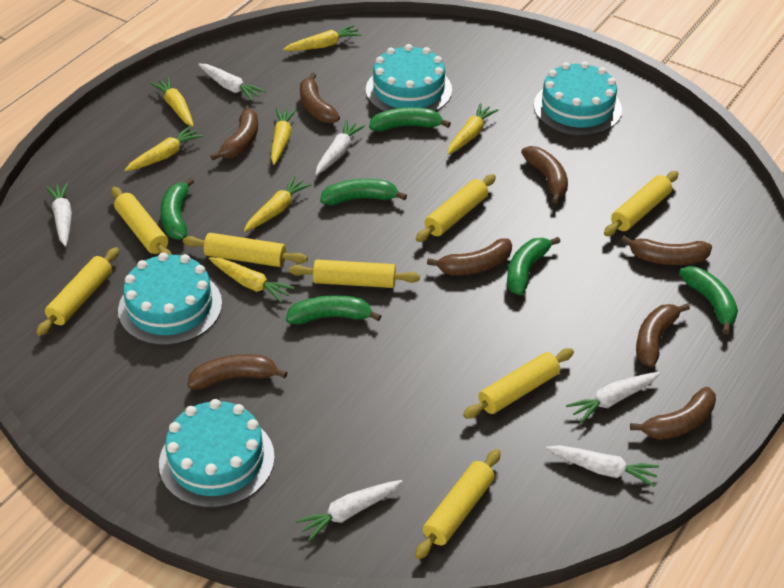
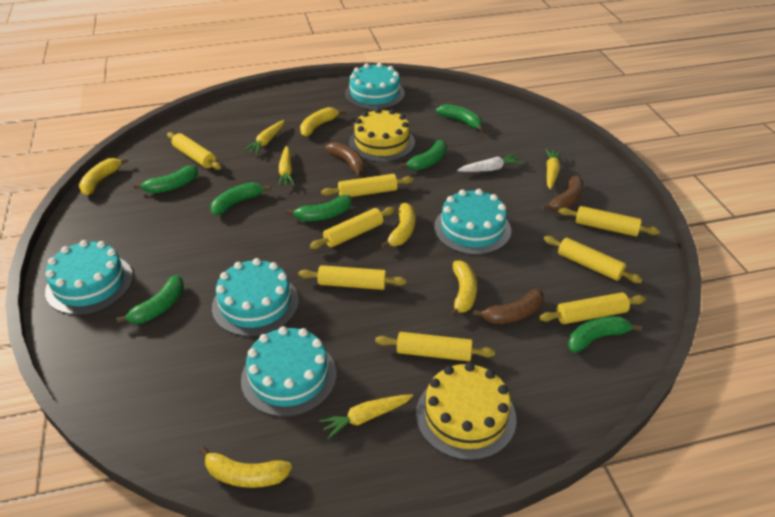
brown banana: 8 -> 3
green banana: 6 -> 7
turquoise cake: 4 -> 5
white carrot: 6 -> 1
yellow banana: 0 -> 5
yellow cake: 0 -> 2
yellow carrot: 7 -> 4

